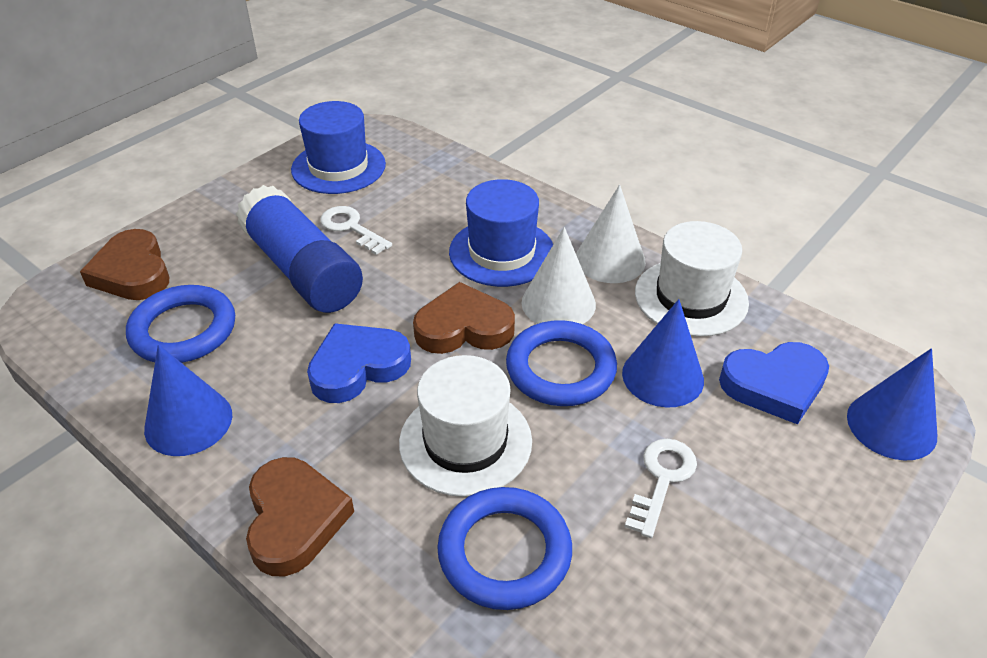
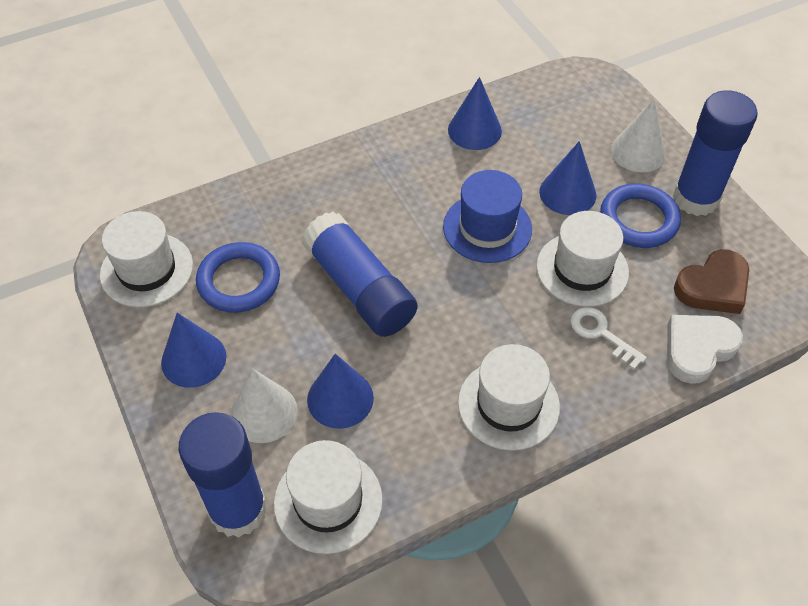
blue cone: 3 -> 4
blue glue stick: 1 -> 3
blue hat: 2 -> 1
blue heart: 2 -> 0
blue ring: 3 -> 2
brown heart: 3 -> 1
white hat: 2 -> 4
white heart: 0 -> 1
white key: 2 -> 1

